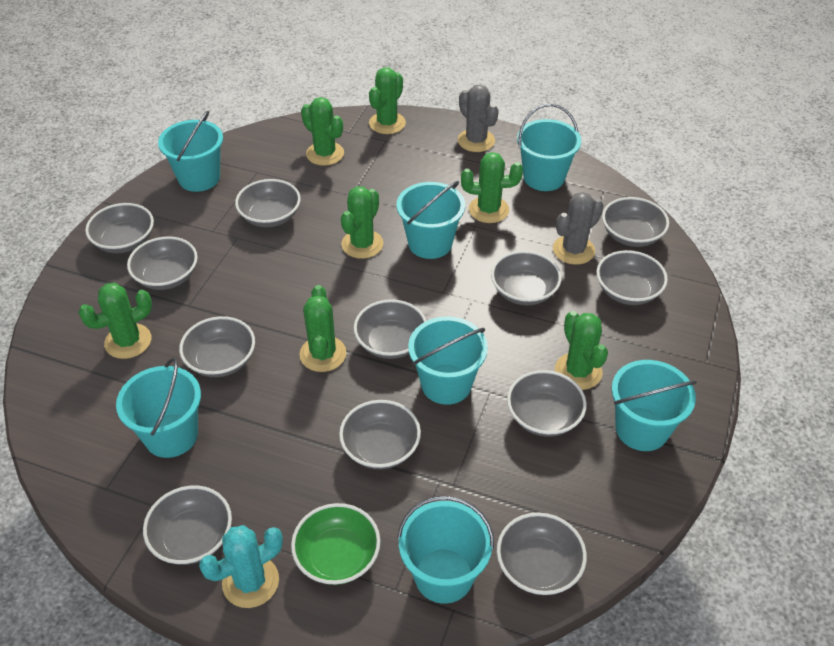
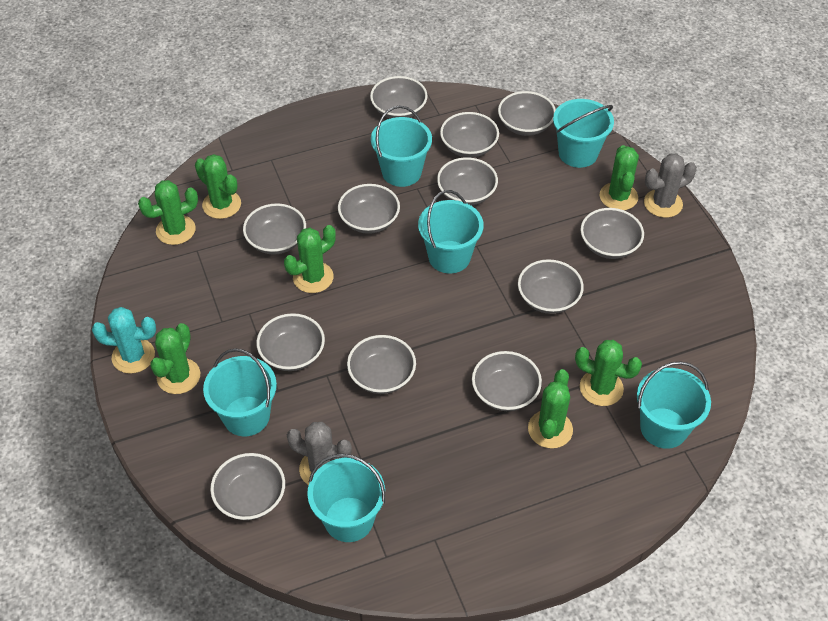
green bowl: 1 -> 0
turquoise bucket: 7 -> 6

